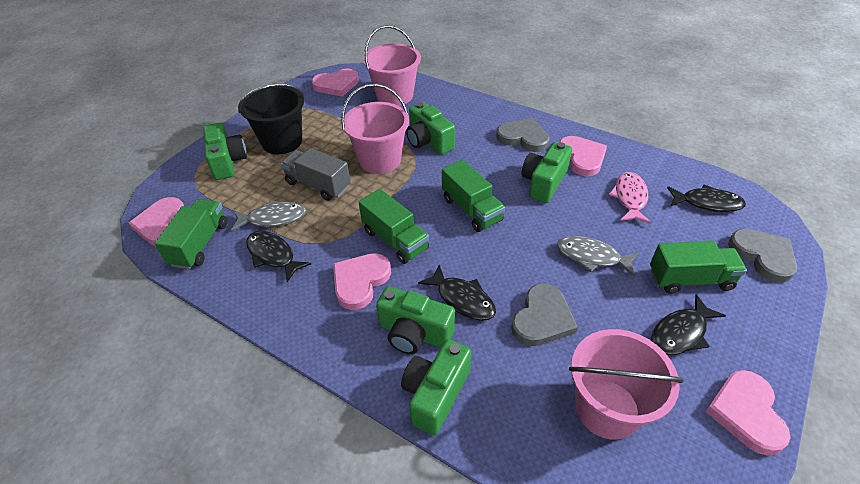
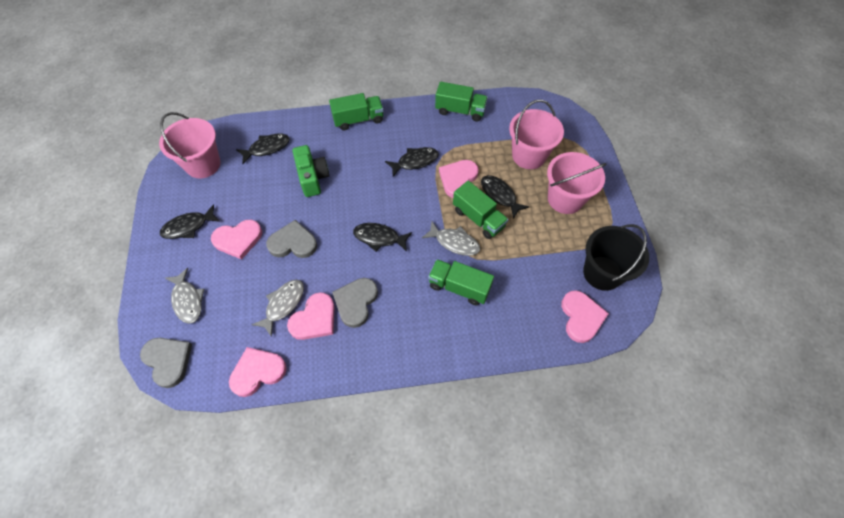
black fish: 4 -> 5
green camera: 5 -> 1
grey fish: 2 -> 3
grey truck: 1 -> 0
pink fish: 1 -> 0

